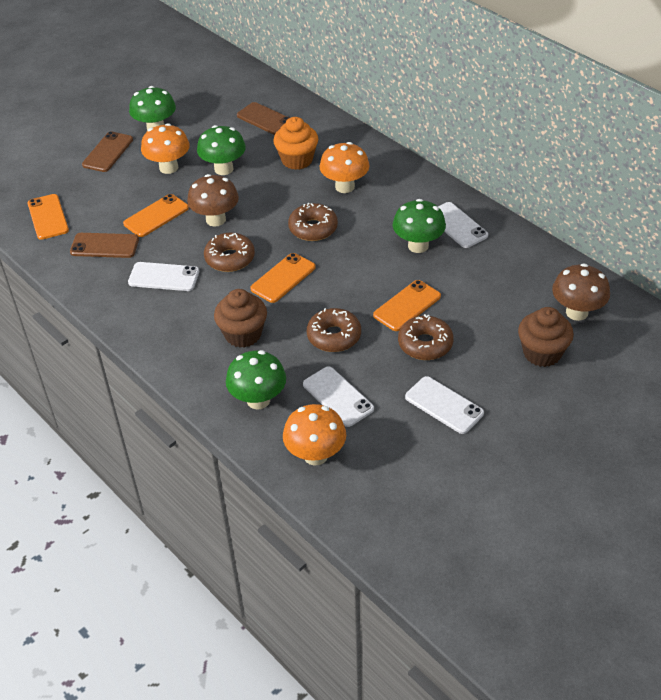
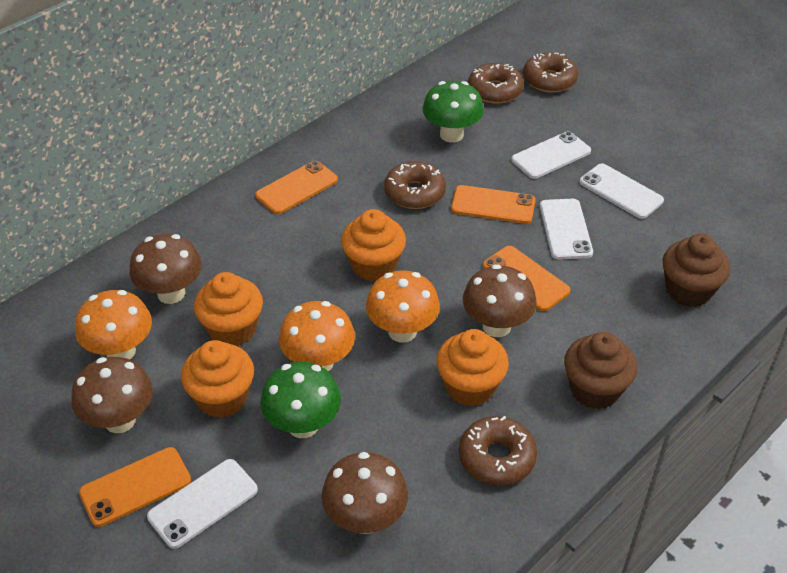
brown mushroom: 2 -> 4
brown phone: 3 -> 0
green mushroom: 4 -> 2
orange cupcake: 1 -> 4

